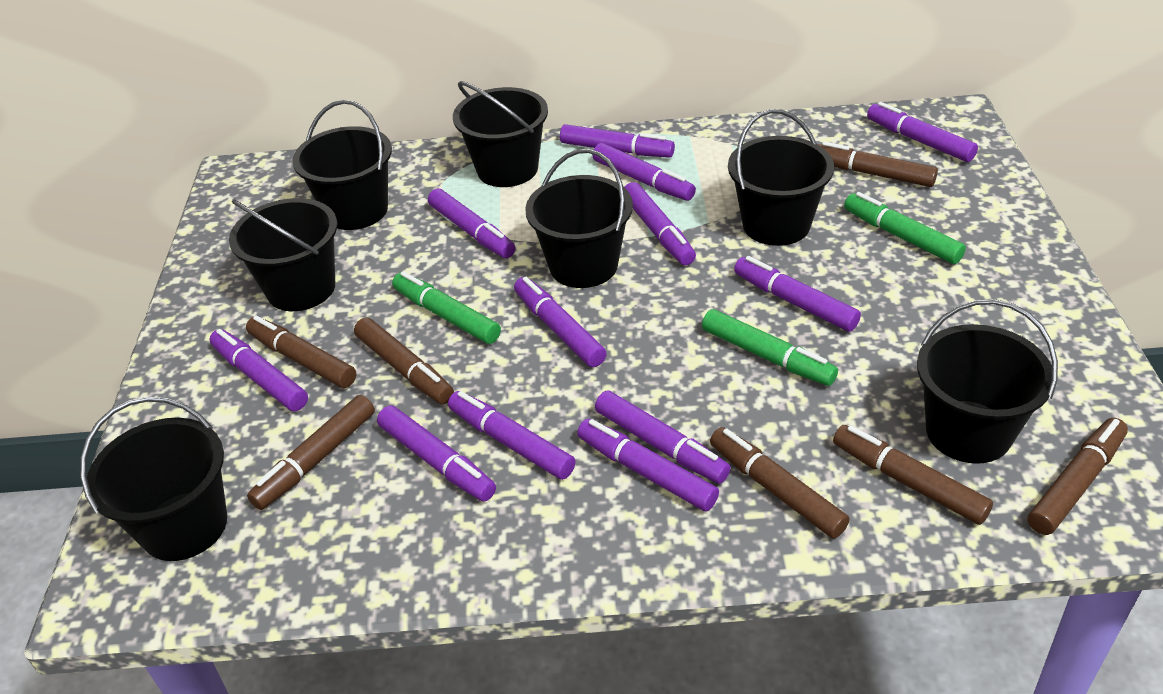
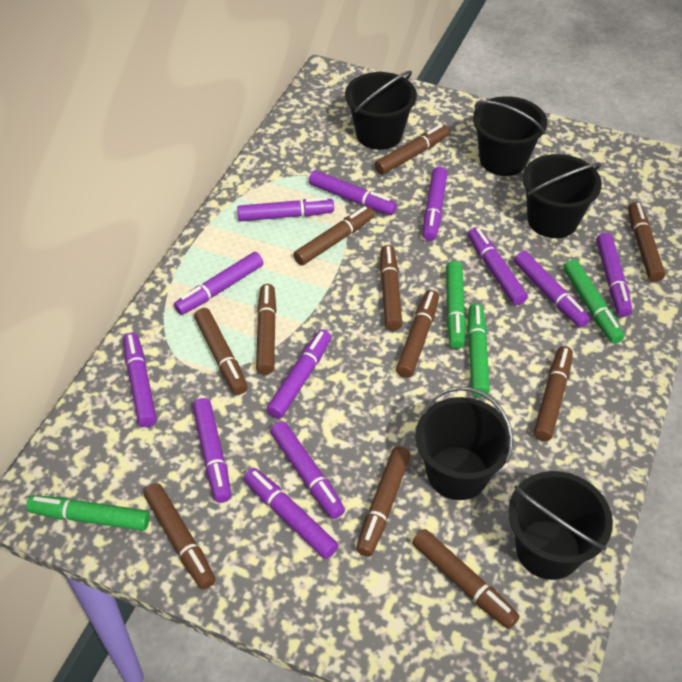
black bucket: 7 -> 5
brown marker: 7 -> 11
green marker: 3 -> 4

